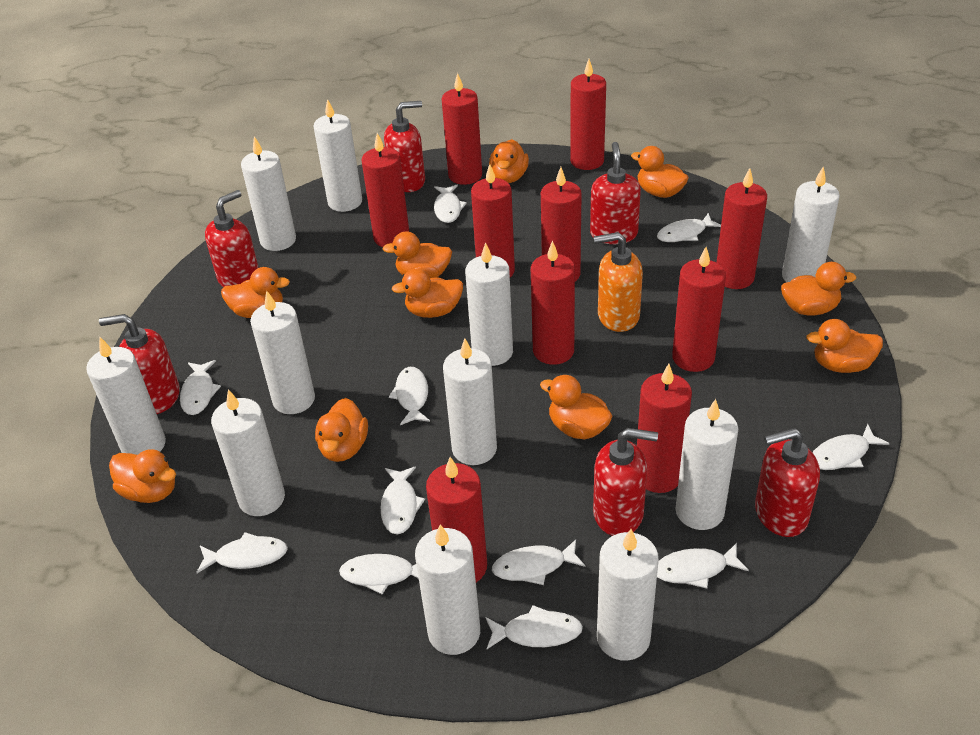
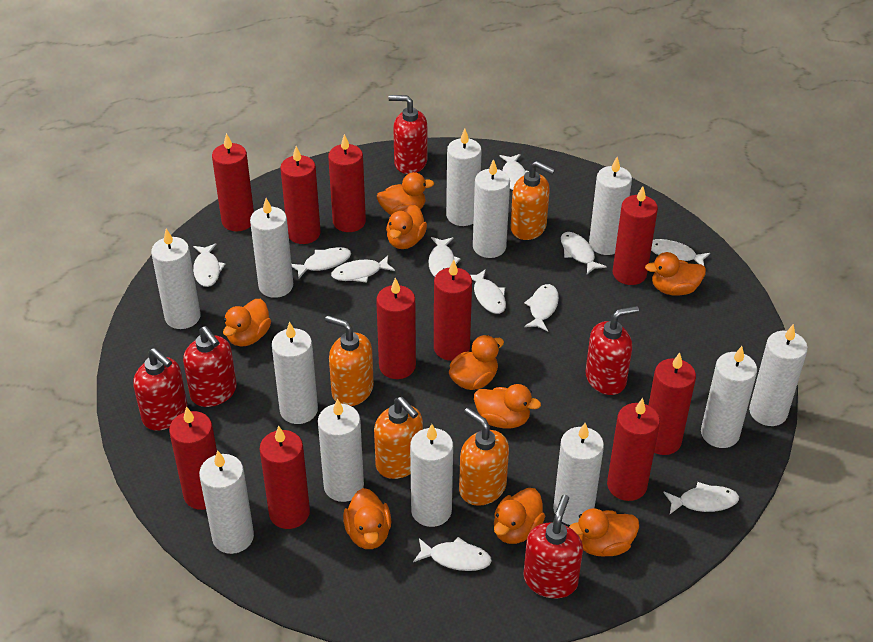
orange duck: 10 -> 9
orange soap dispenser: 1 -> 4
red soap dispenser: 6 -> 5
white candle: 11 -> 12

